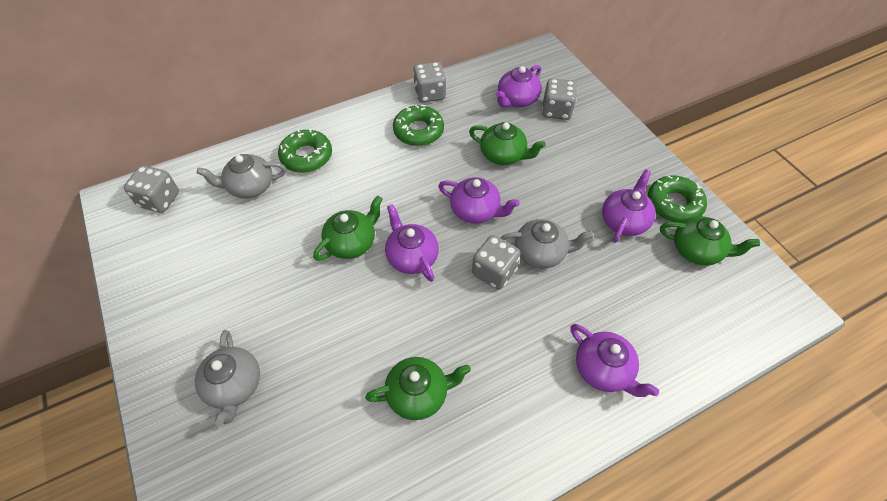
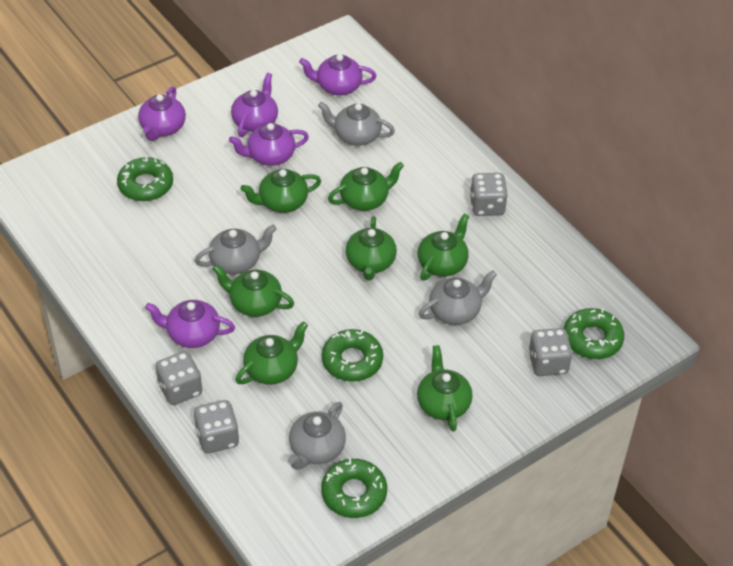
green donut: 3 -> 4
green teapot: 4 -> 7
grey teapot: 3 -> 4

